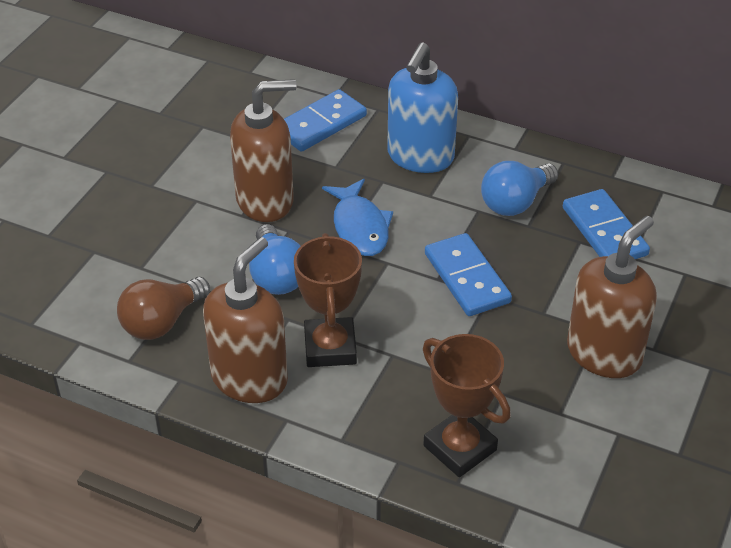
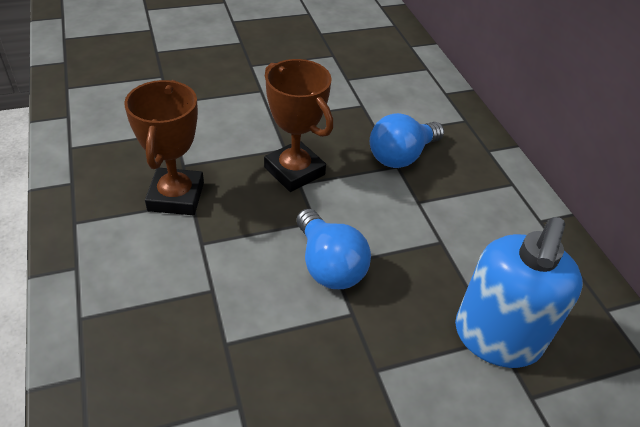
blue domino: 3 -> 0
blue fish: 1 -> 0
brown light bulb: 1 -> 0
brown soap dispenser: 3 -> 0

